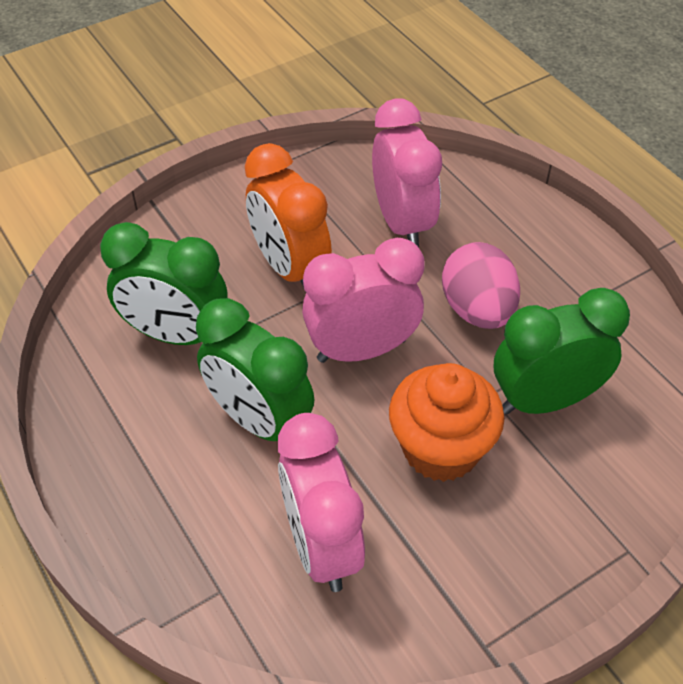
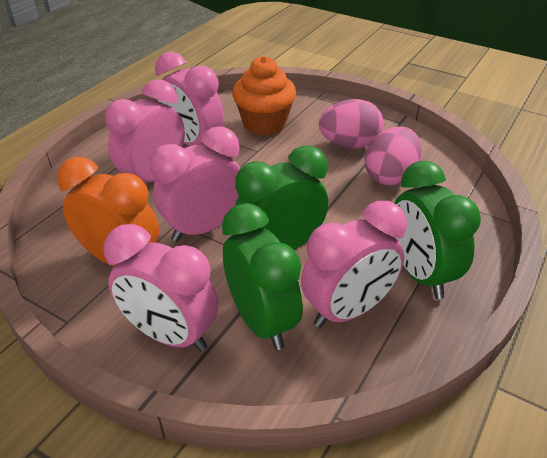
pink clock: 3 -> 5
pink egg: 1 -> 2

